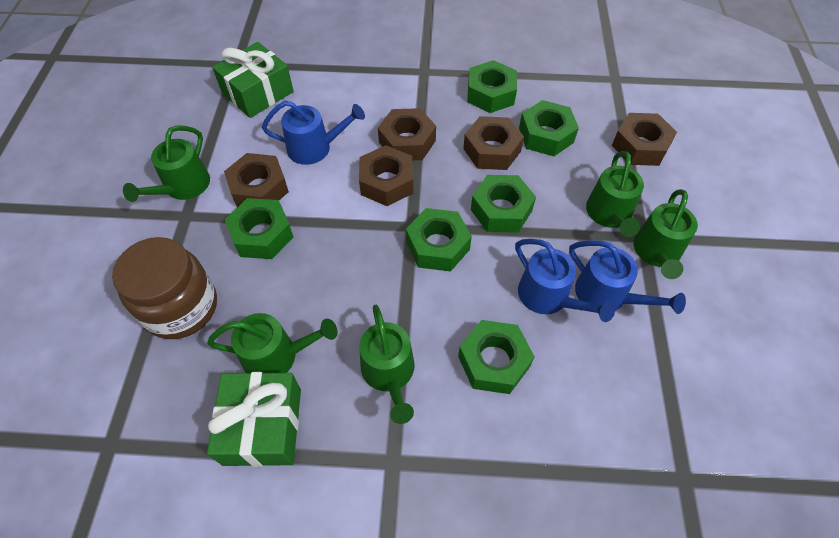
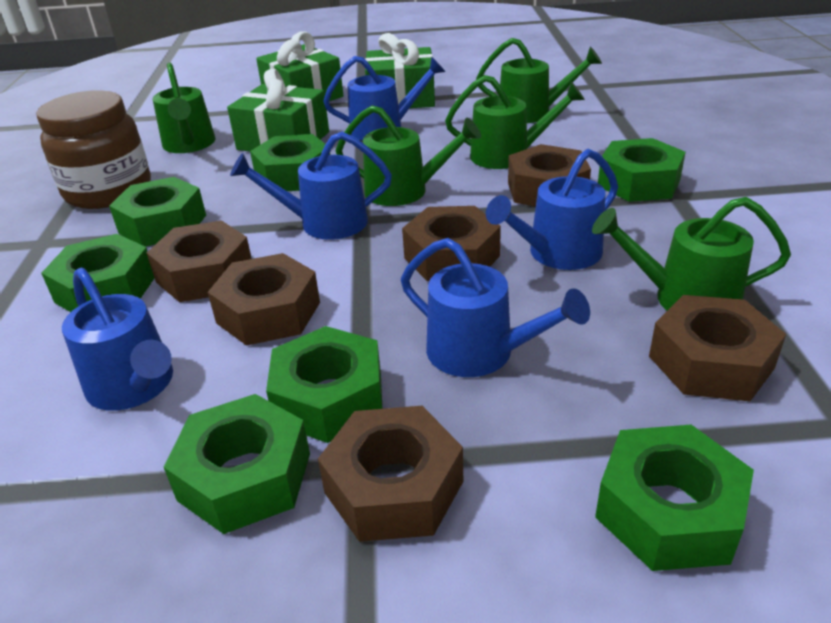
blue watering can: 3 -> 5
brown nut: 5 -> 6
green gift: 2 -> 3
green nut: 6 -> 7

